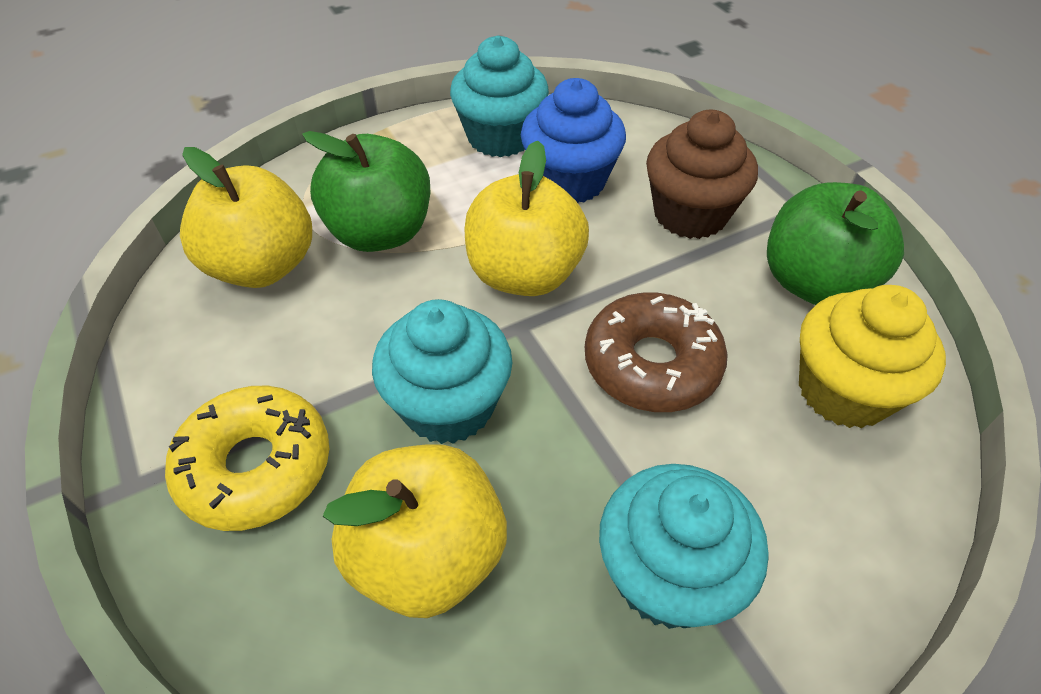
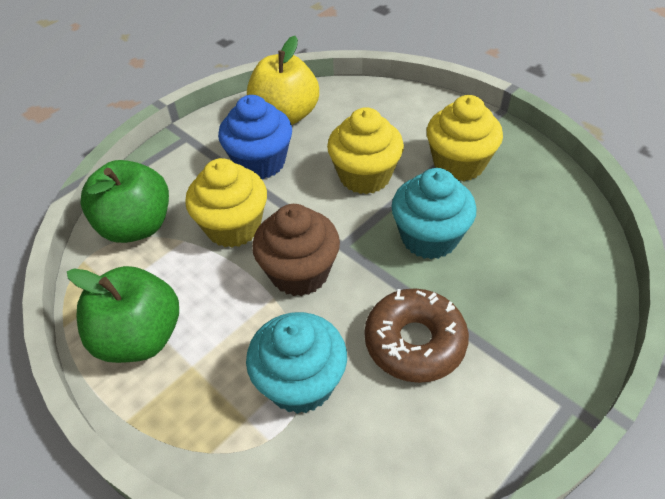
turquoise cupcake: 3 -> 2
yellow apple: 3 -> 1
yellow cupcake: 1 -> 3
yellow donut: 1 -> 0

